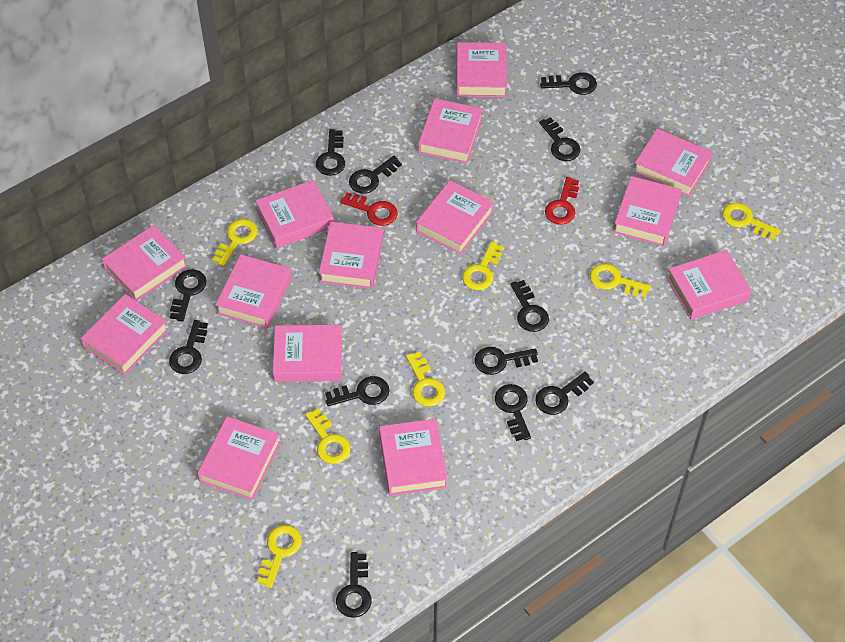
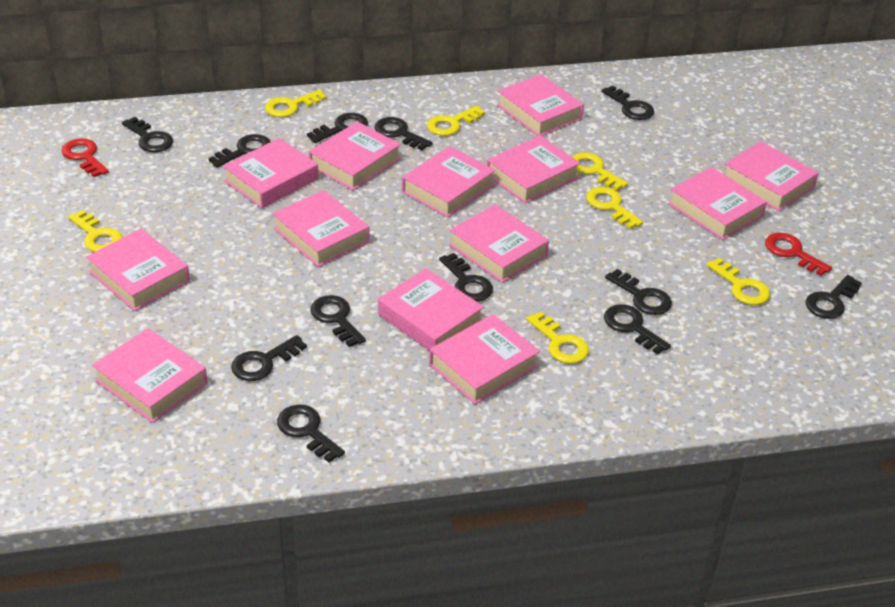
pink book: 14 -> 13

